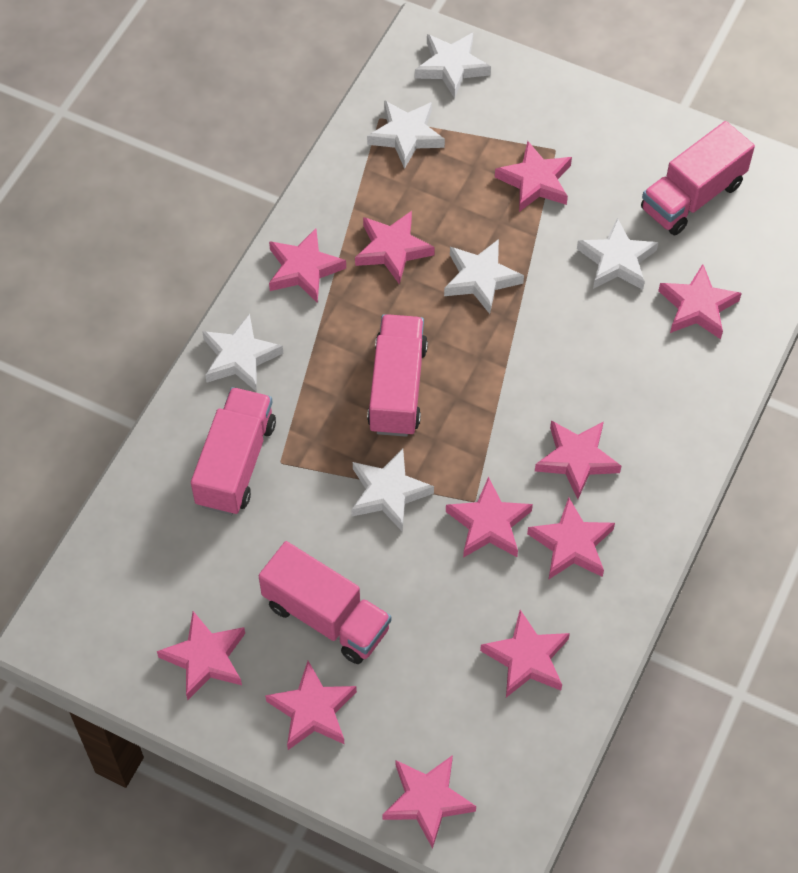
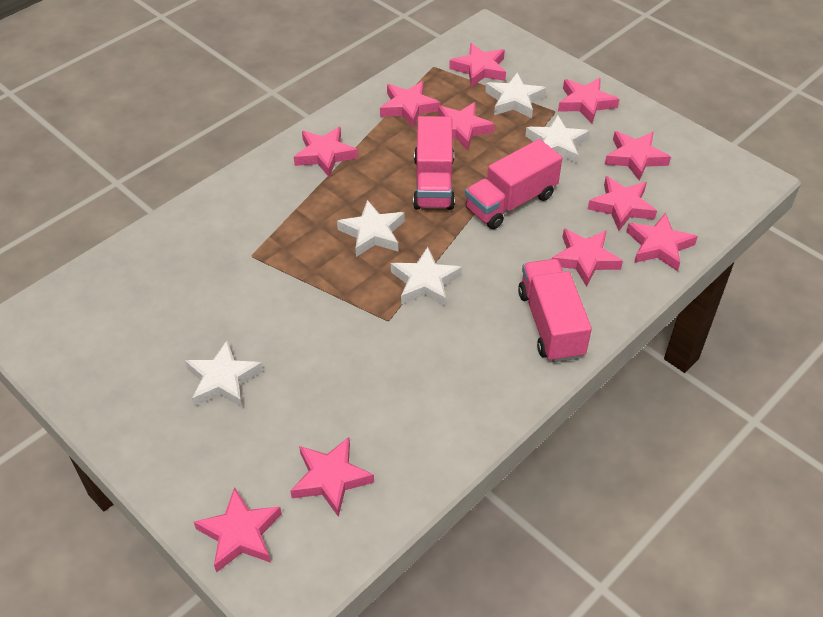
pink truck: 4 -> 3
white star: 6 -> 5

